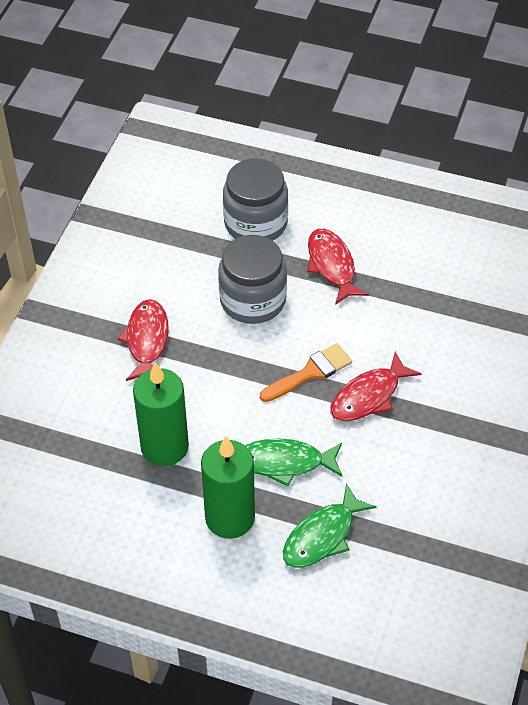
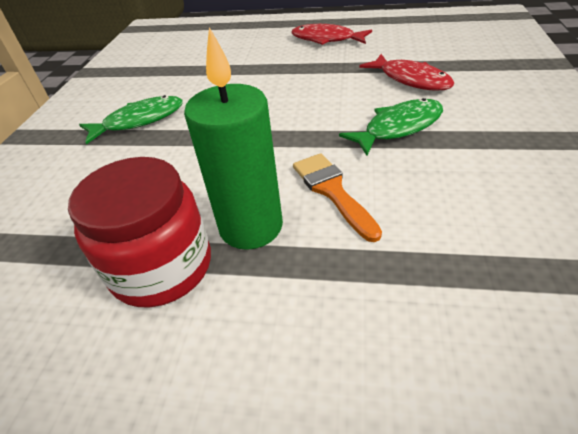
green candle: 2 -> 1
grey jar: 2 -> 0
red fish: 3 -> 2
red jar: 0 -> 1

